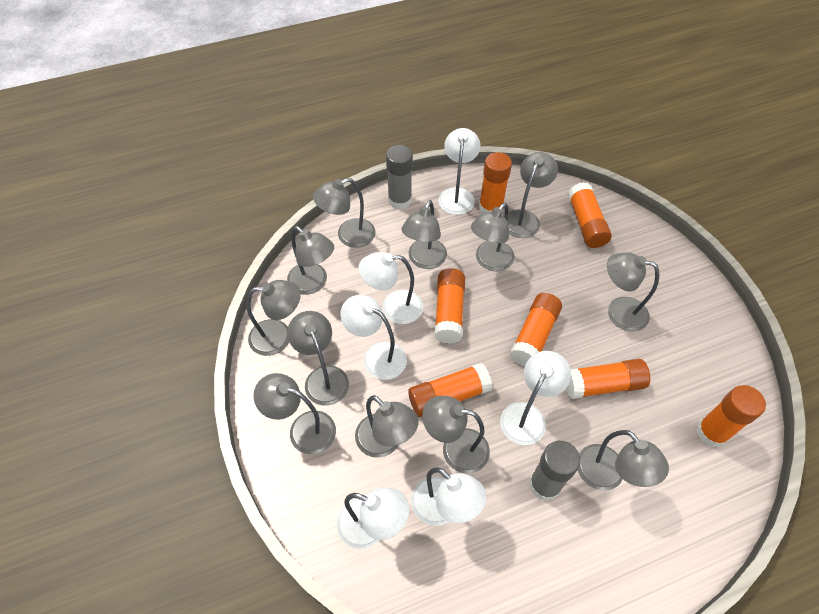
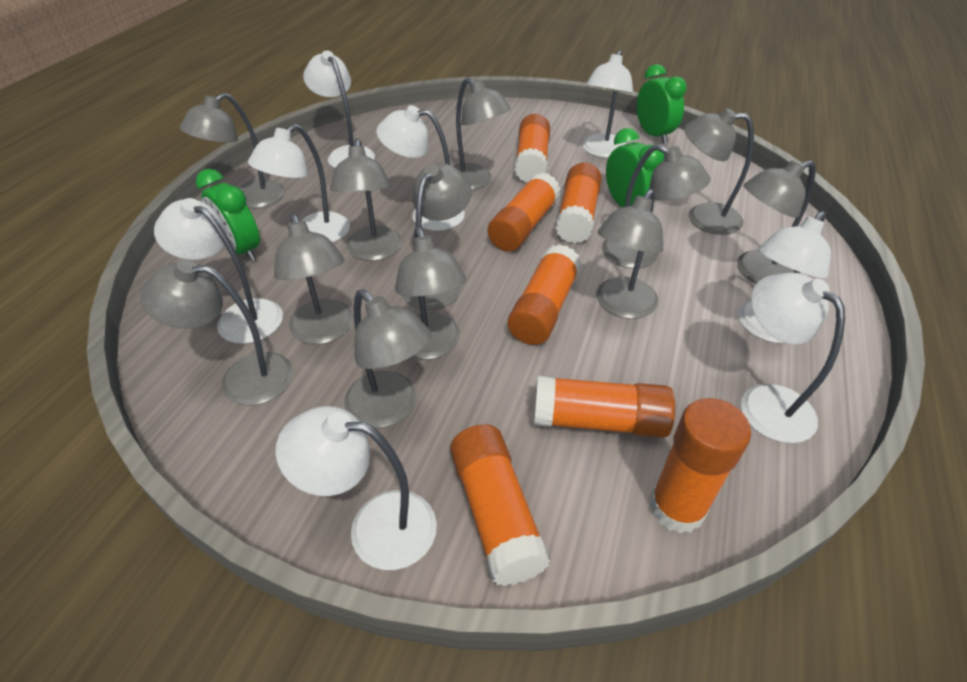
green clock: 0 -> 3
grey glue stick: 2 -> 0
white lamp: 6 -> 8

